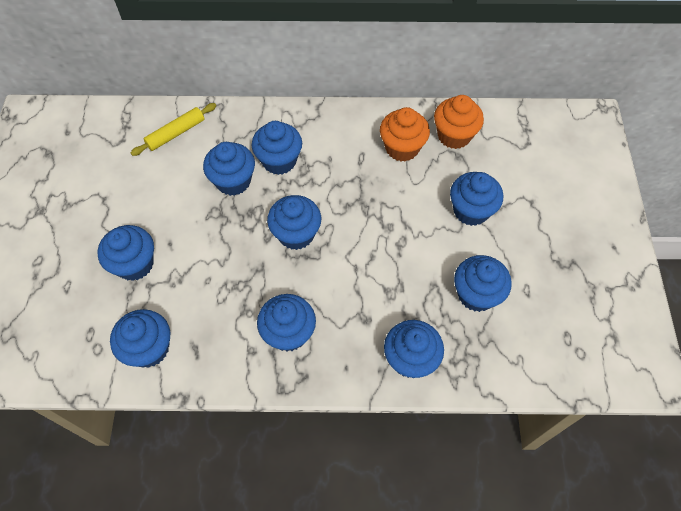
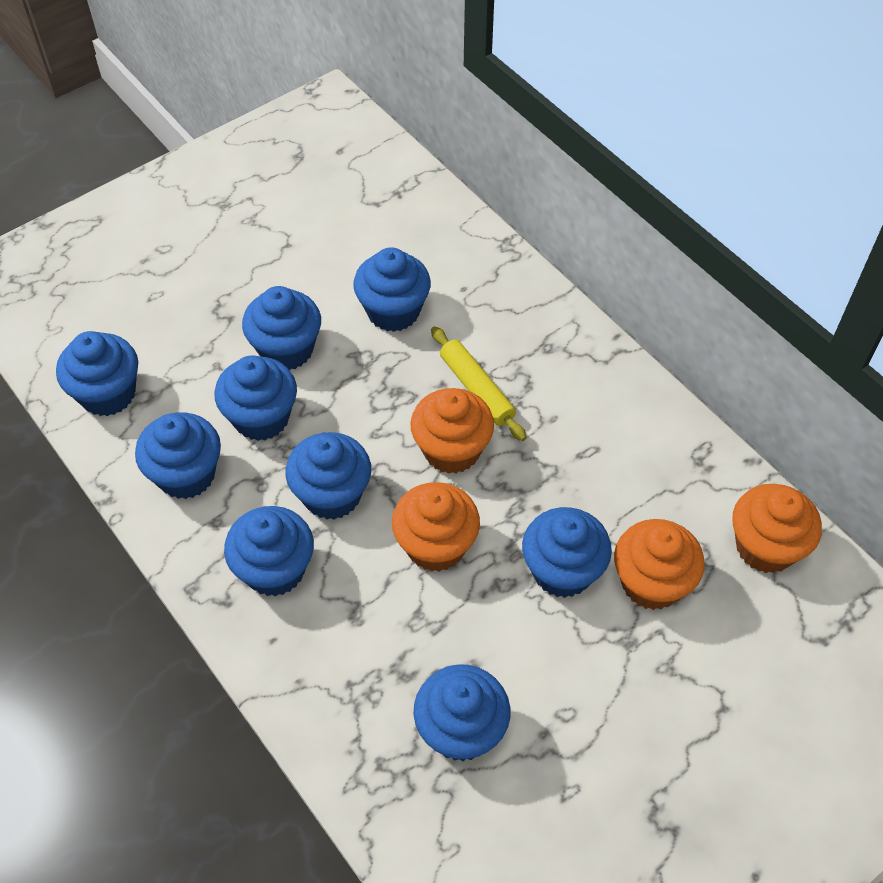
orange cupcake: 2 -> 4

